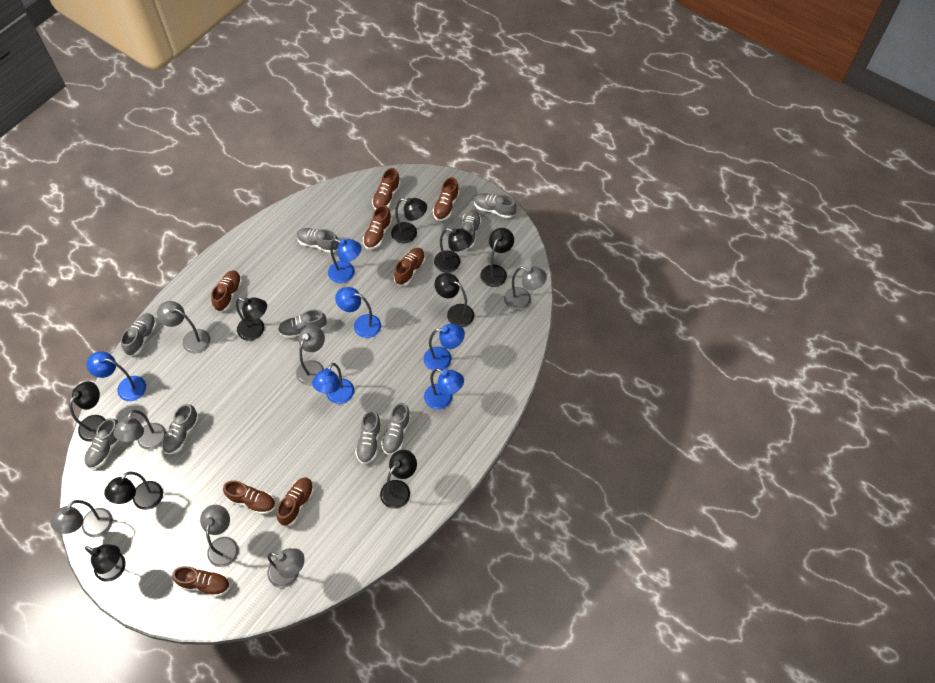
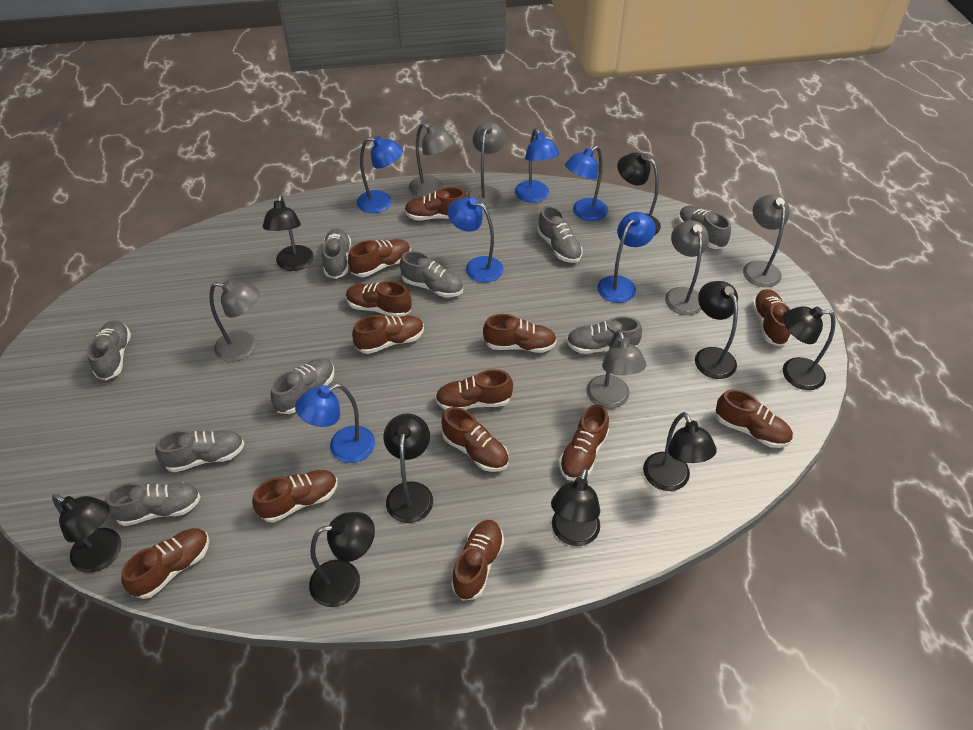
brown shoe: 8 -> 13
grey lamp: 7 -> 6

